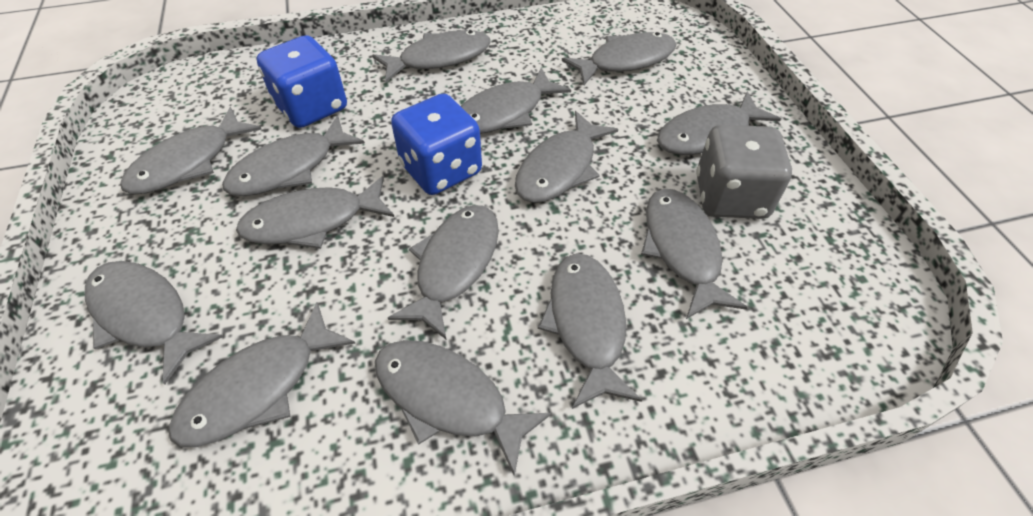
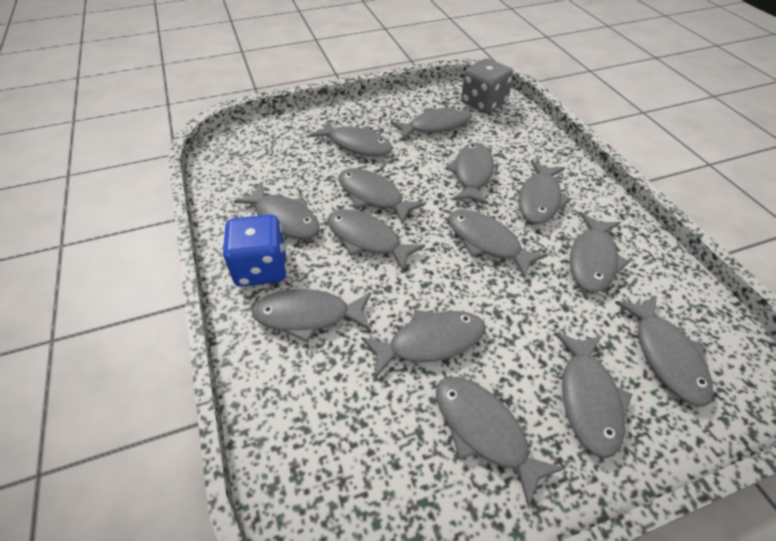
blue dice: 2 -> 1

